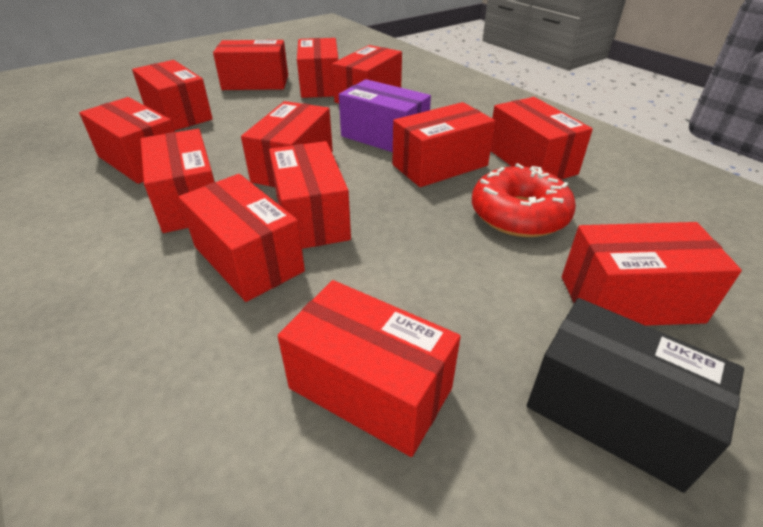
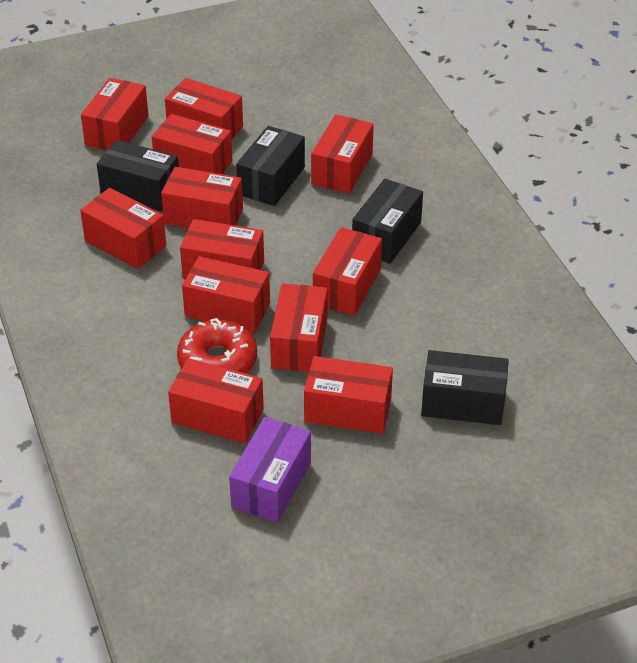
black box: 1 -> 4
red box: 13 -> 12

